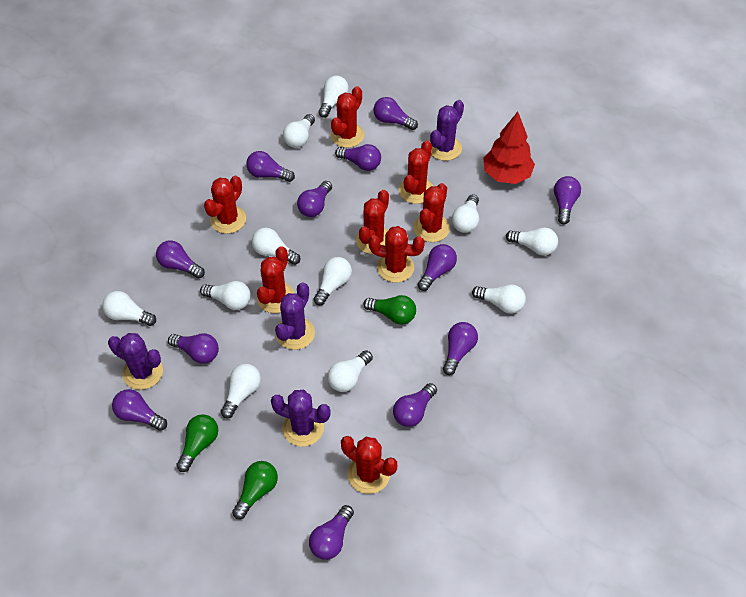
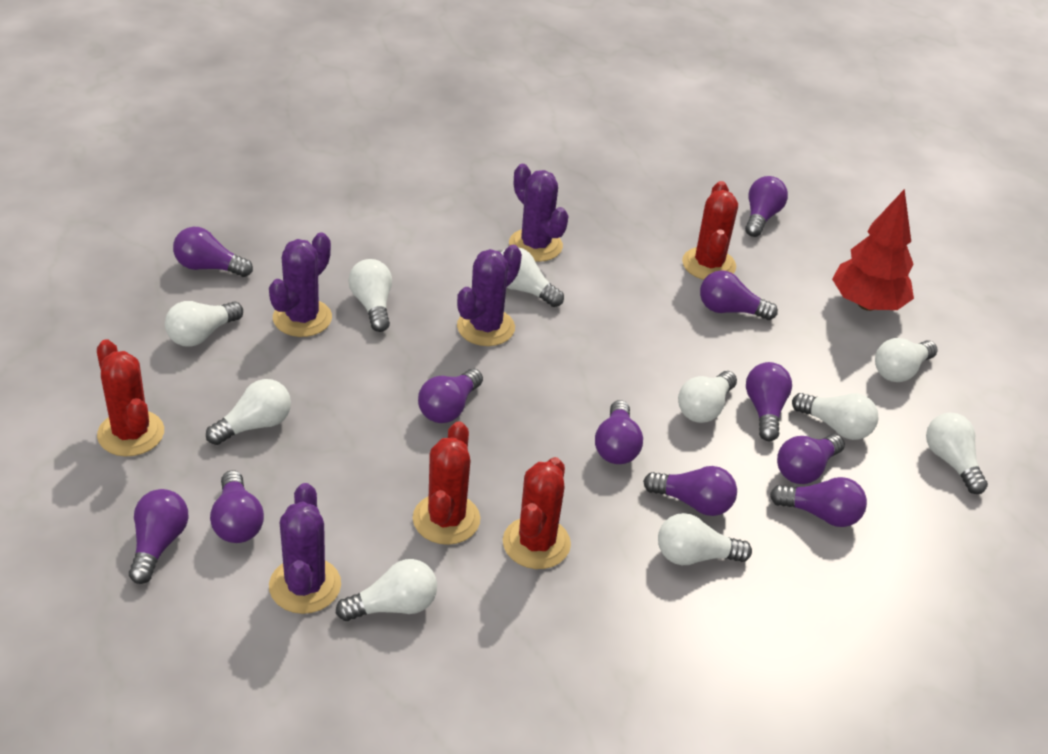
green light bulb: 3 -> 0
purple light bulb: 12 -> 11
red cactus: 8 -> 4
white light bulb: 11 -> 10

